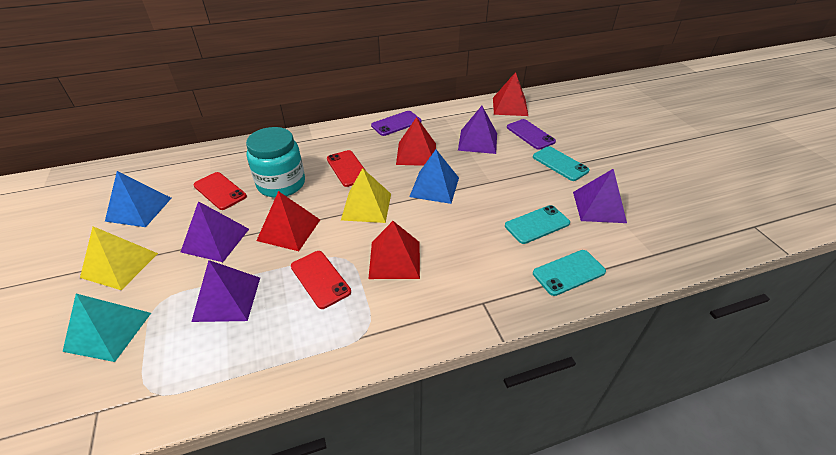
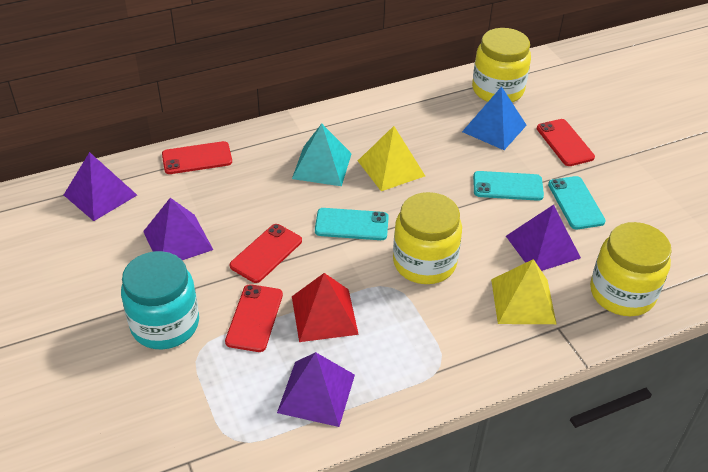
blue pyramid: 2 -> 1
purple phone: 2 -> 0
red phone: 3 -> 4
red pyramid: 4 -> 1
yellow jar: 0 -> 3

